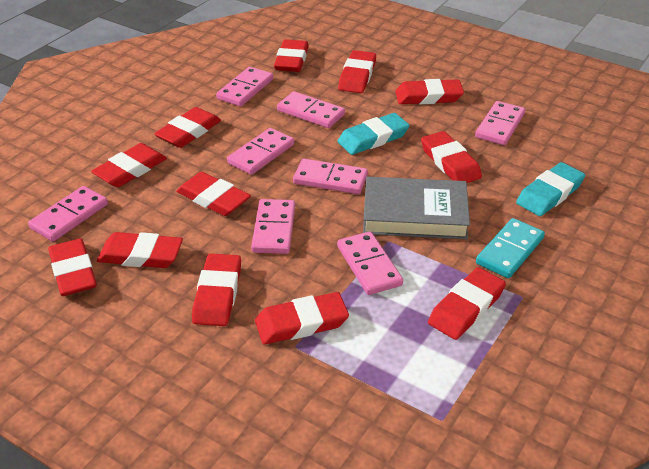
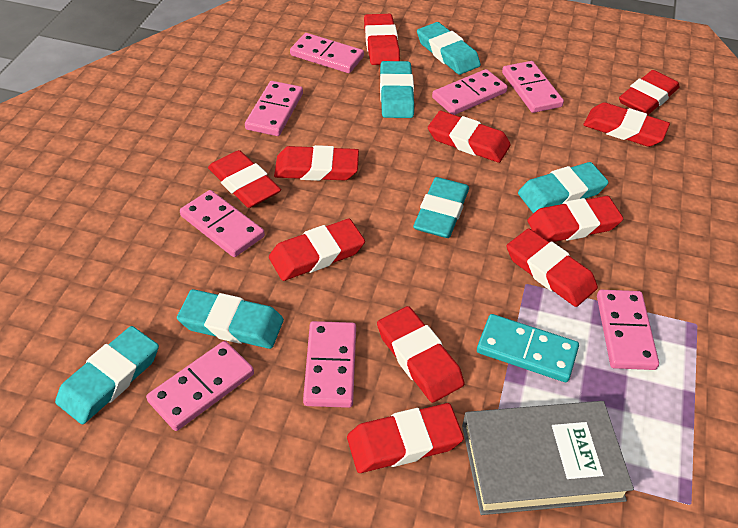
red eraser: 12 -> 11
turquoise eraser: 2 -> 6

